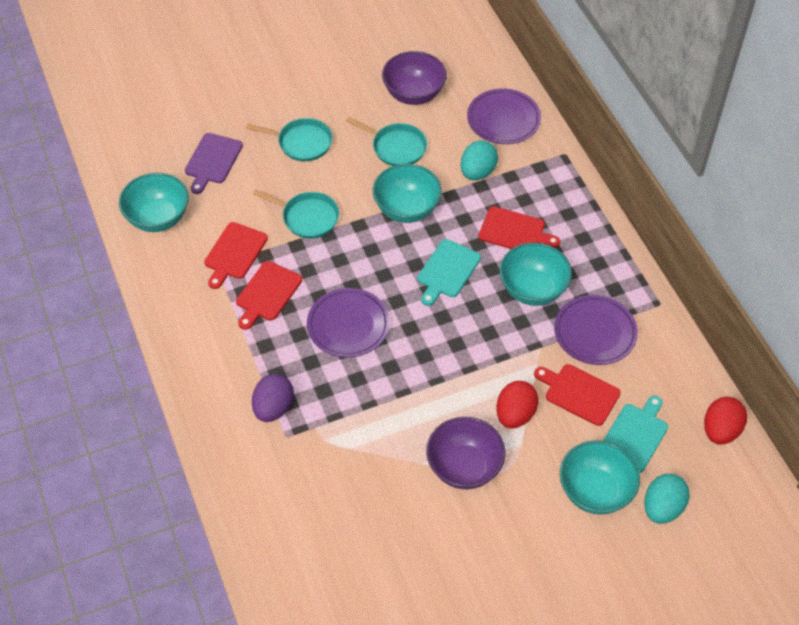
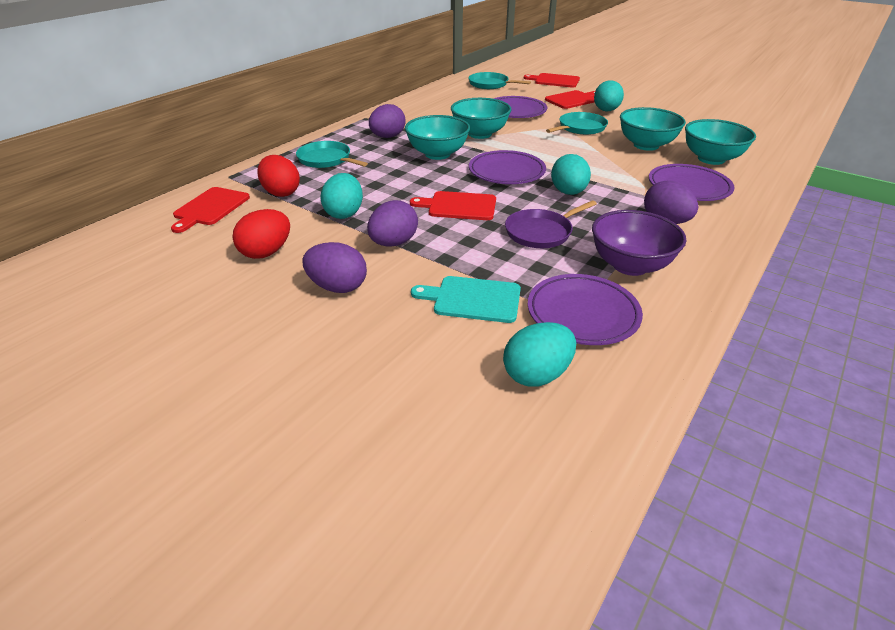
purple bowl: 2 -> 1
purple cutting board: 1 -> 0
purple egg: 1 -> 4
purple pan: 0 -> 1
purple plate: 3 -> 4
turquoise cutting board: 2 -> 1
turquoise egg: 2 -> 4

